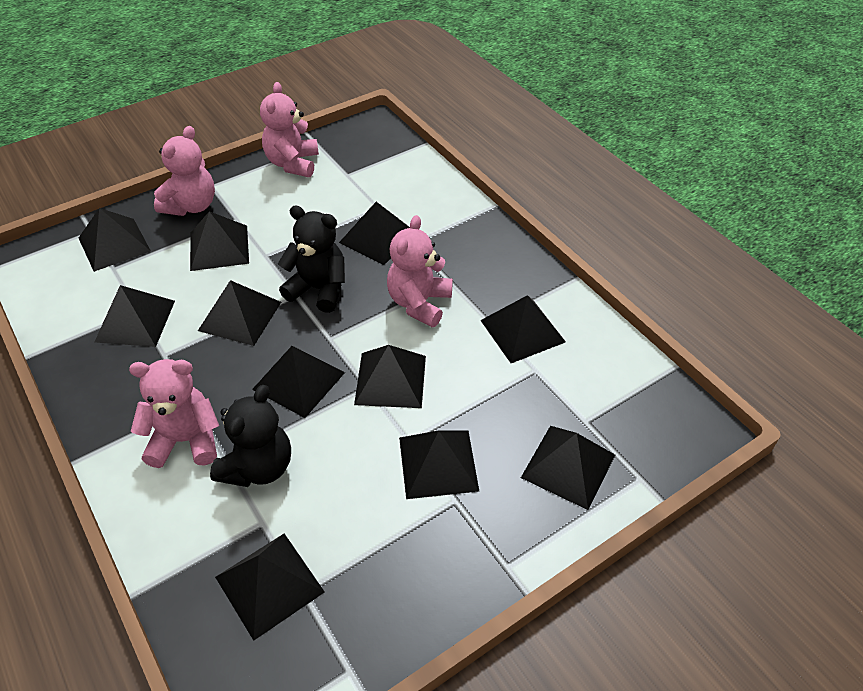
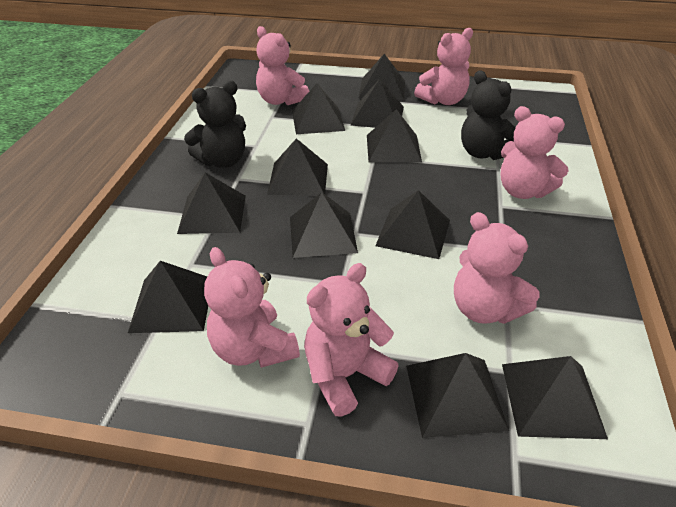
pink teddy bear: 4 -> 6

